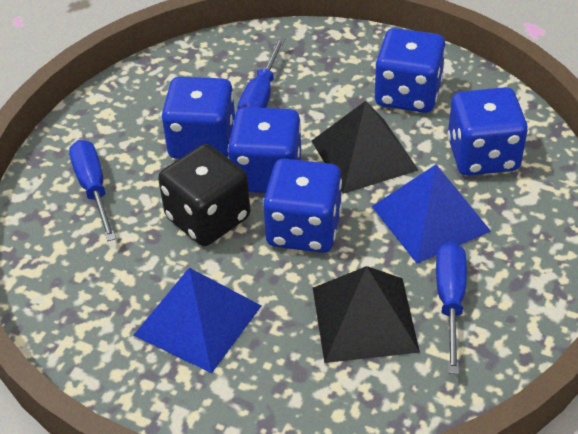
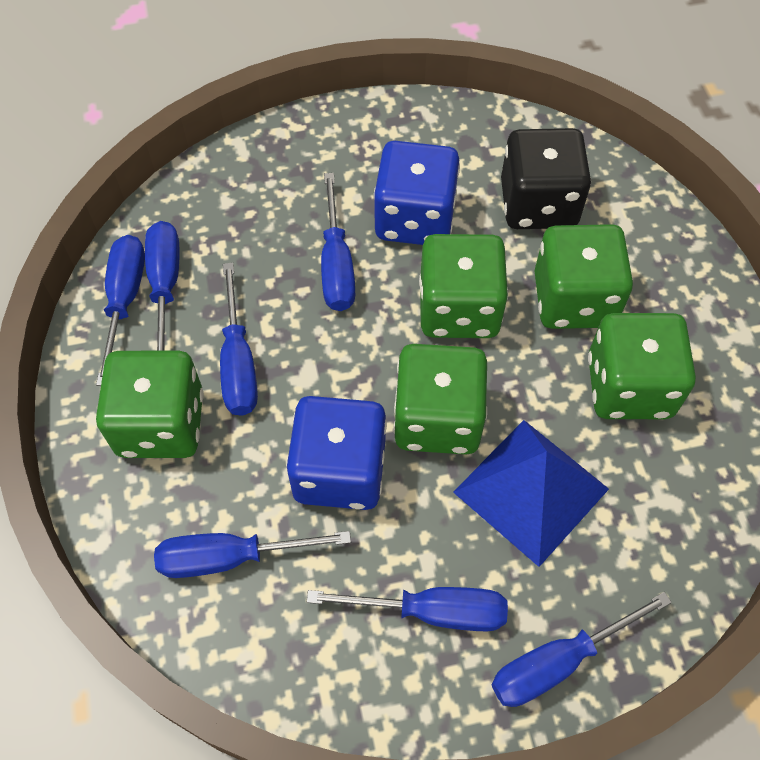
black pyramid: 2 -> 0
blue dice: 5 -> 2
blue pyramid: 2 -> 1
blue screwdriver: 3 -> 7
green dice: 0 -> 5

